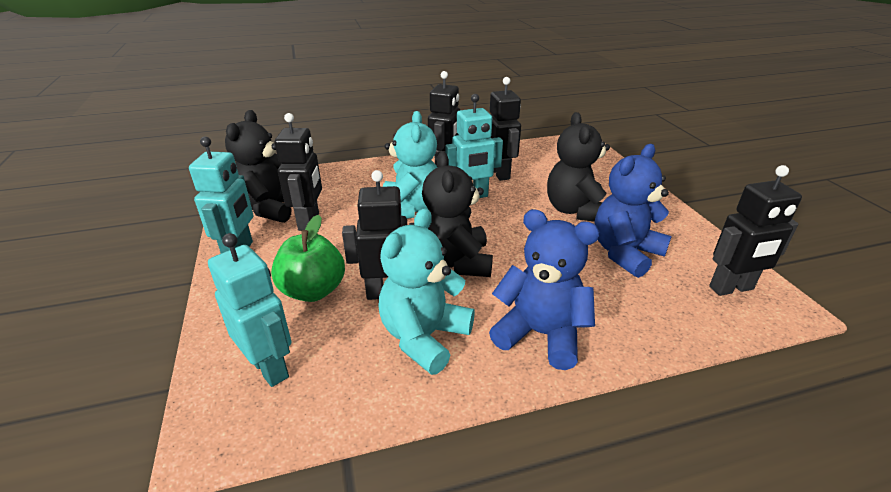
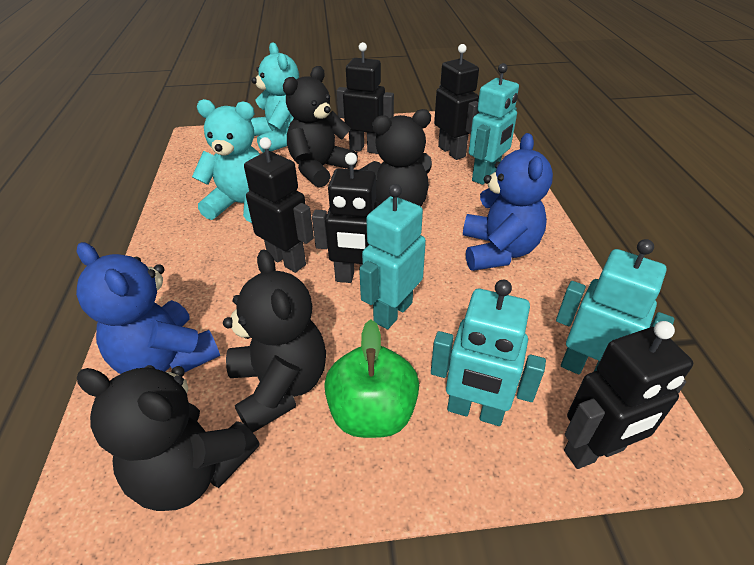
black teddy bear: 3 -> 4
turquoise robot: 3 -> 4

